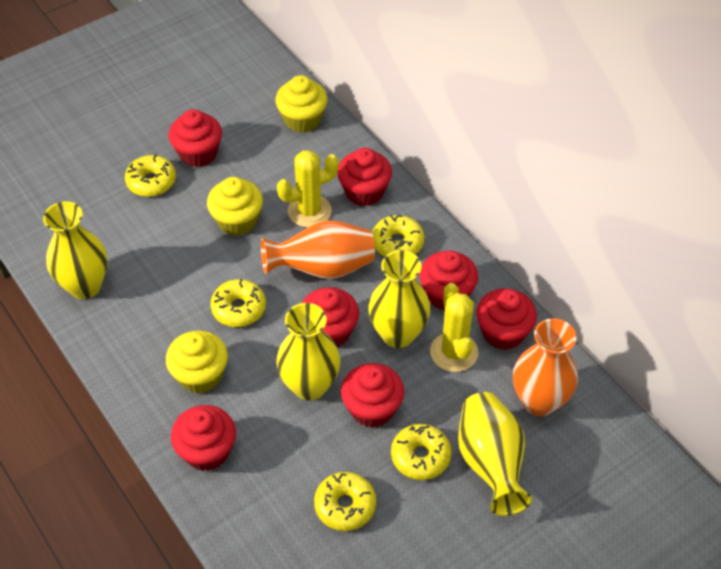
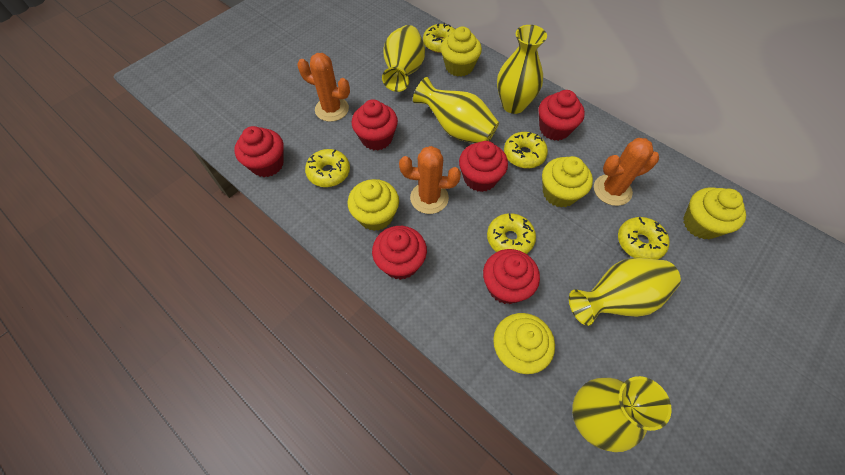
orange cactus: 0 -> 3
orange vase: 2 -> 0
red cupcake: 7 -> 6
yellow cactus: 2 -> 0
yellow cupcake: 3 -> 5
yellow vase: 4 -> 5

